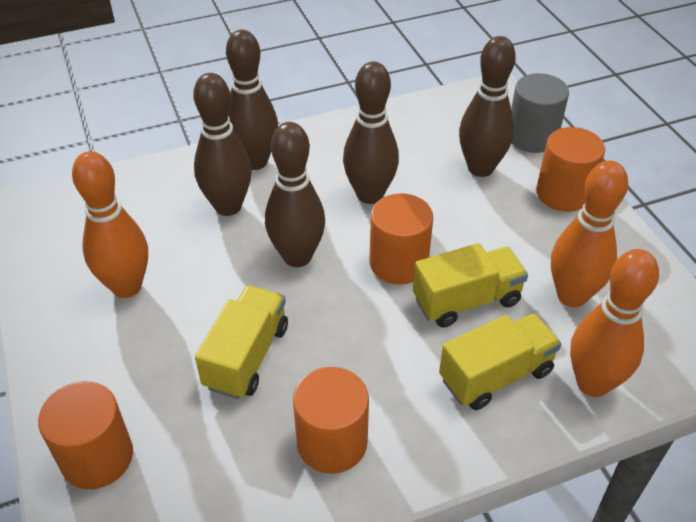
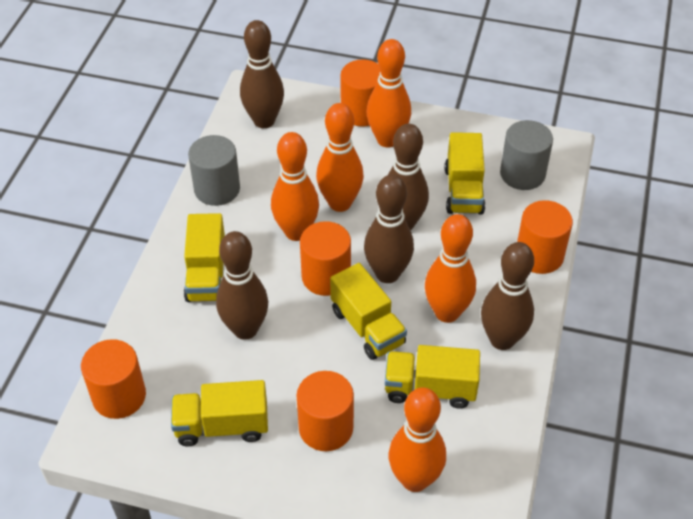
grey cylinder: 1 -> 2
orange bowling pin: 3 -> 5
orange cylinder: 4 -> 5
yellow truck: 3 -> 5

